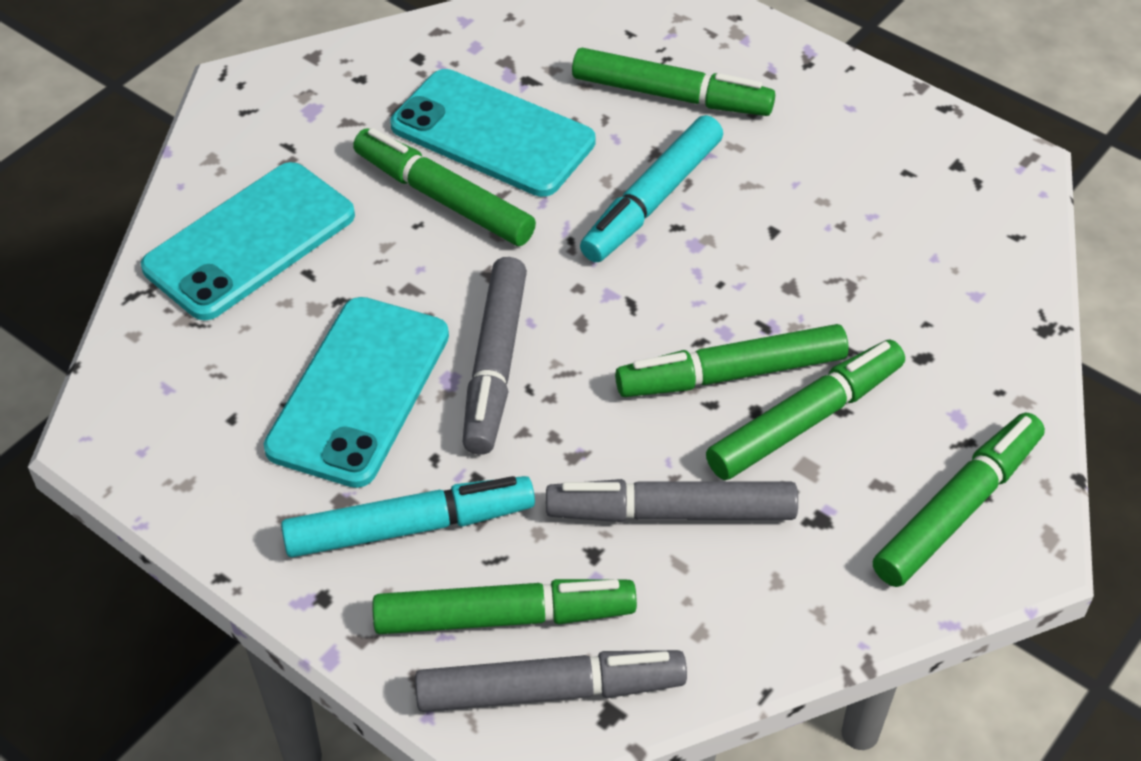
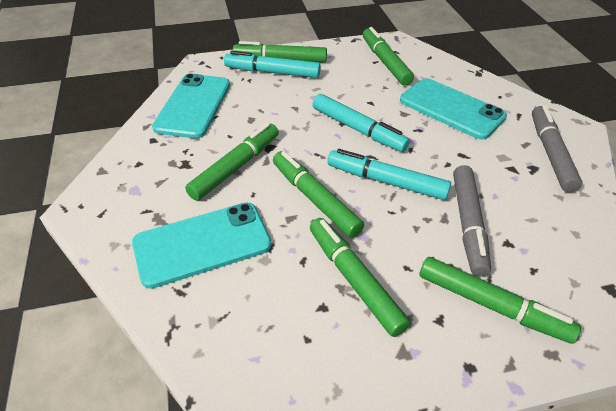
grey marker: 3 -> 2
turquoise marker: 2 -> 3

